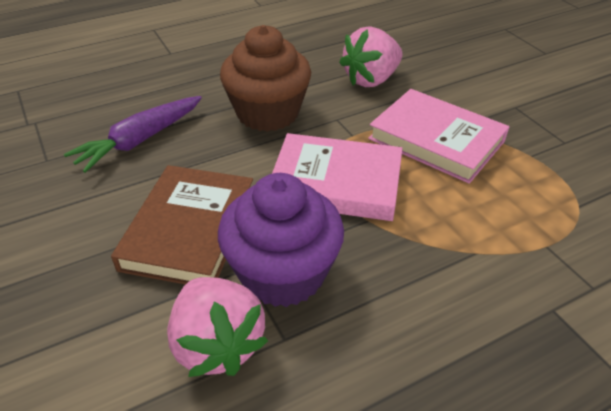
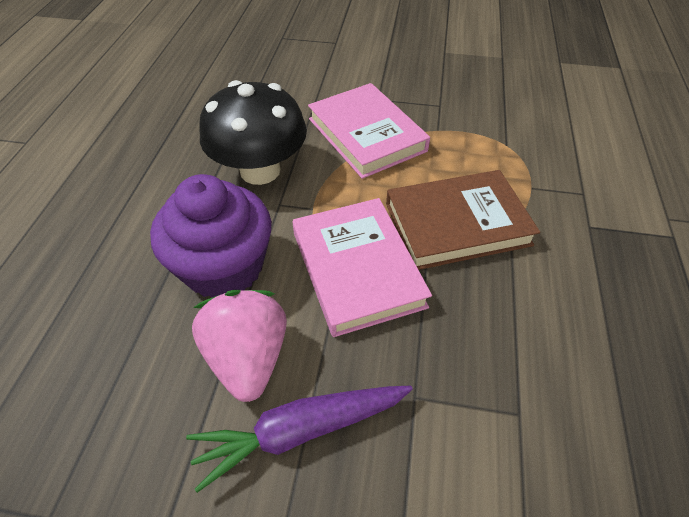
black mushroom: 0 -> 1
brown cupcake: 1 -> 0
pink strawberry: 2 -> 1

